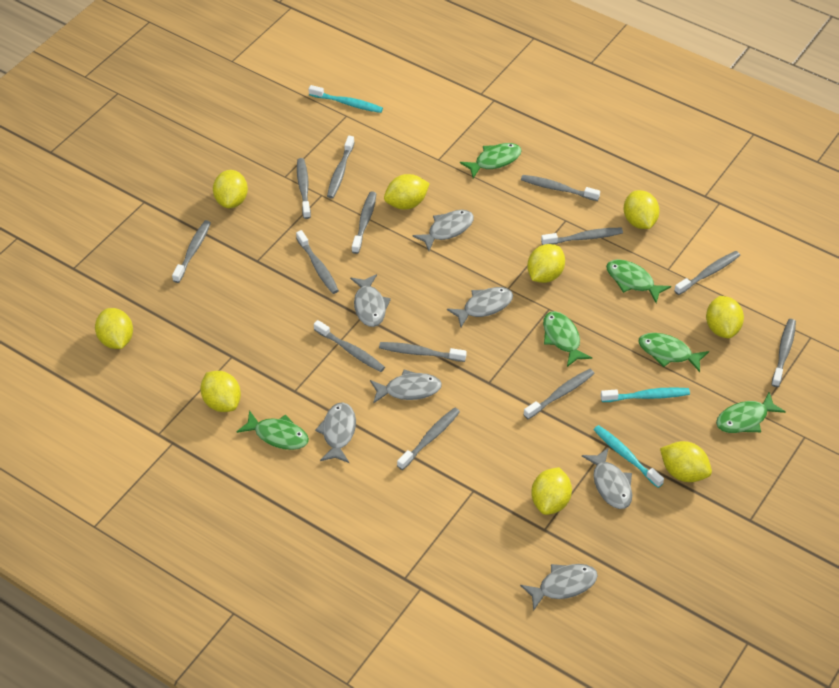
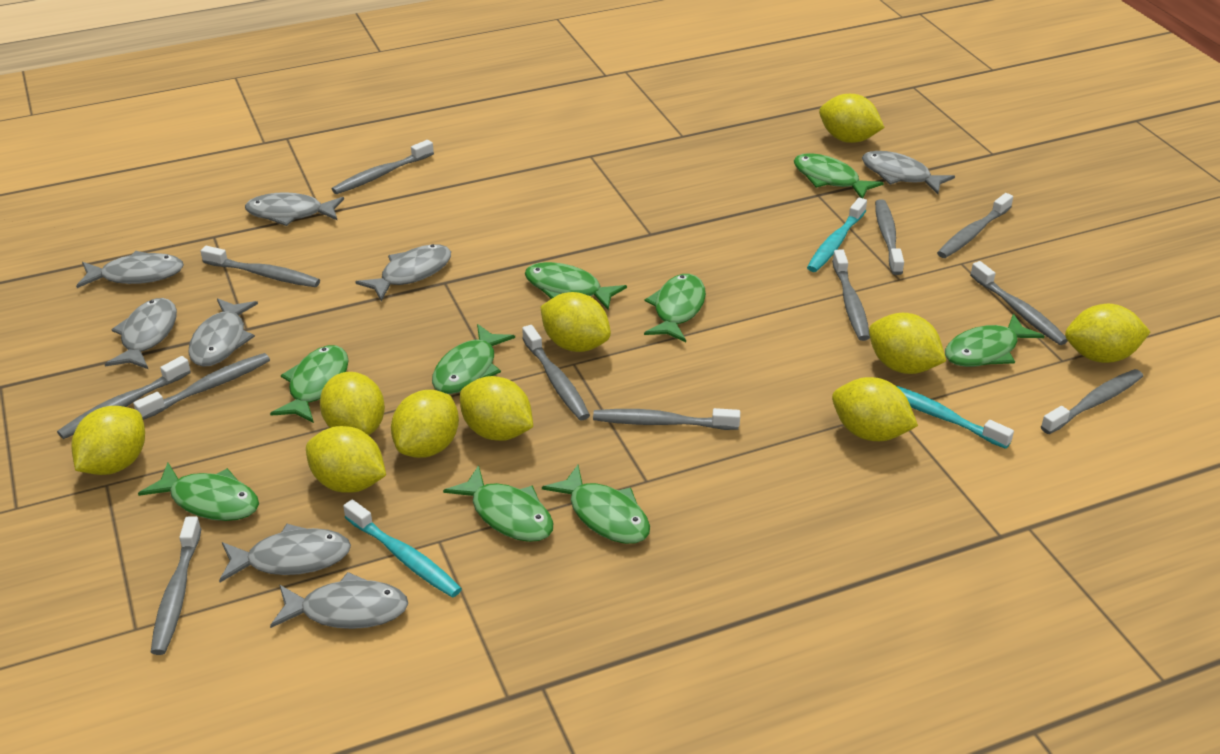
green fish: 6 -> 9
grey fish: 7 -> 8
grey toothbrush: 13 -> 12
yellow lemon: 9 -> 10

